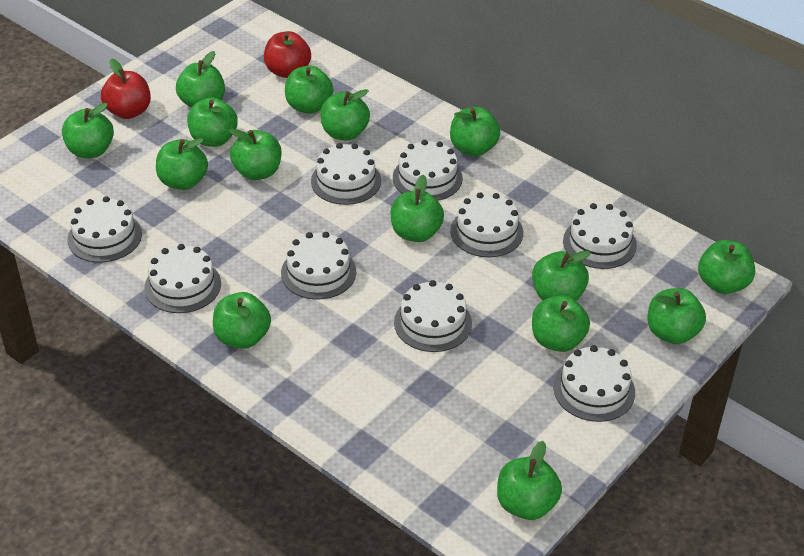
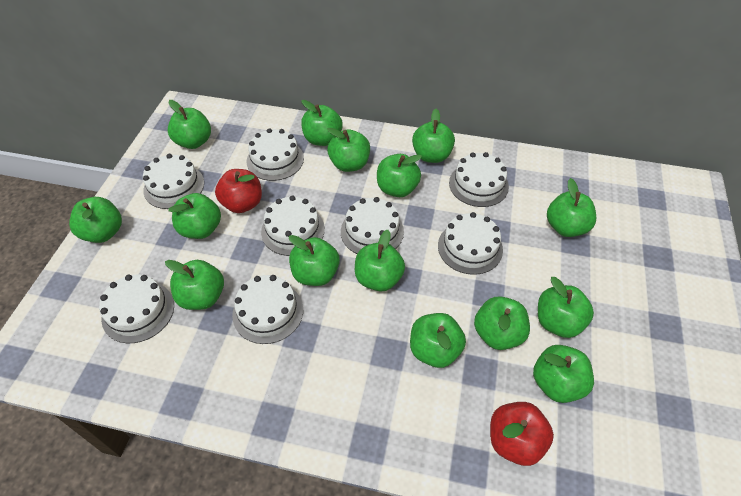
white cake: 9 -> 8

